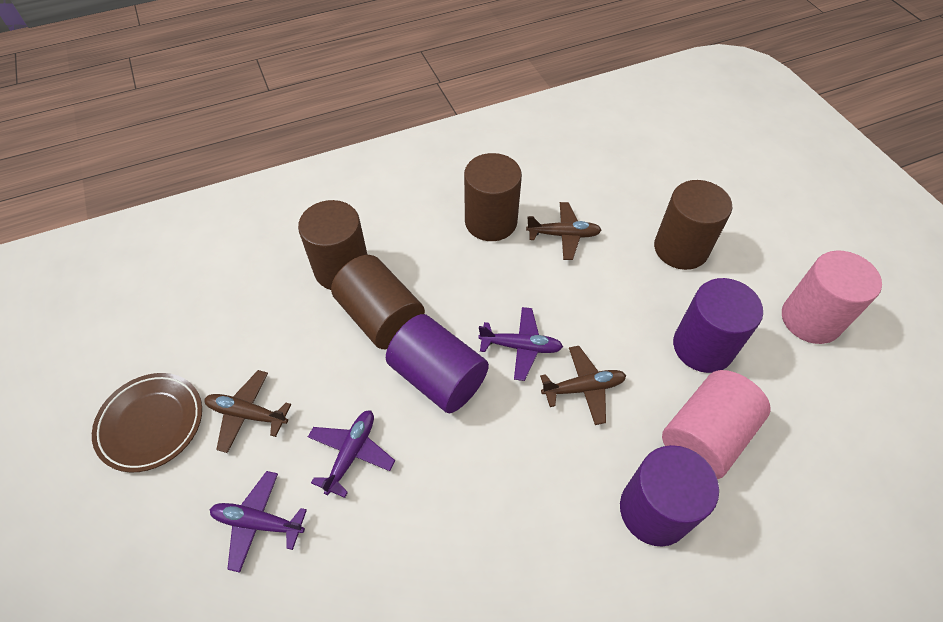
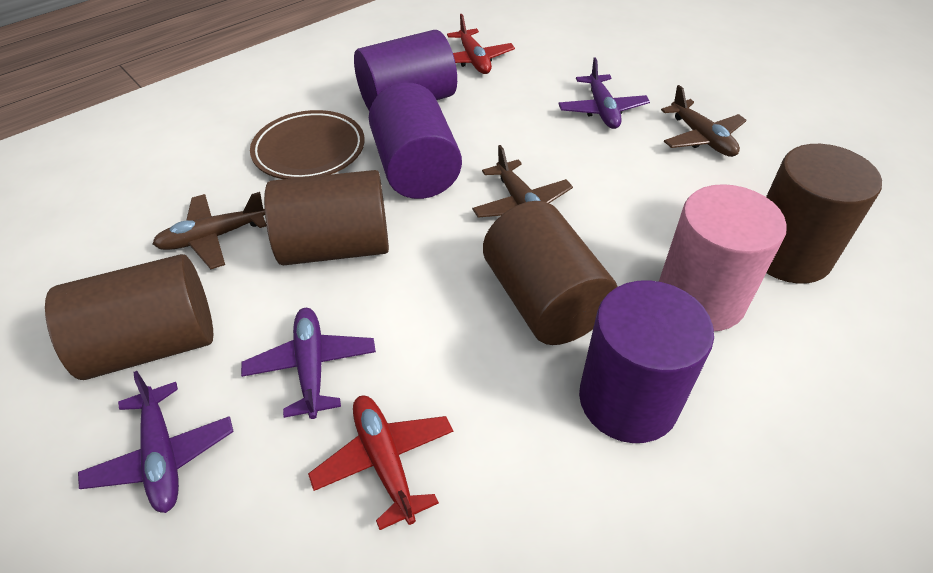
pink cylinder: 2 -> 1
red plane: 0 -> 2

